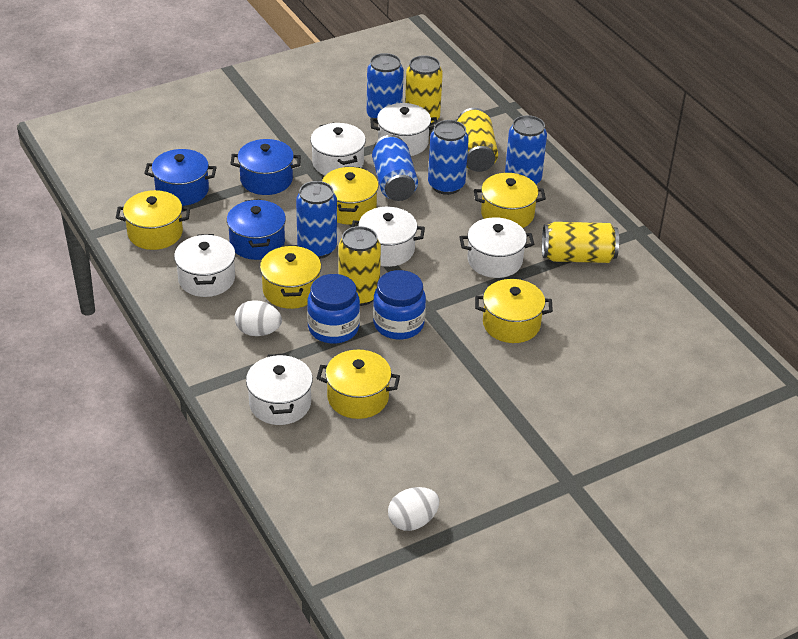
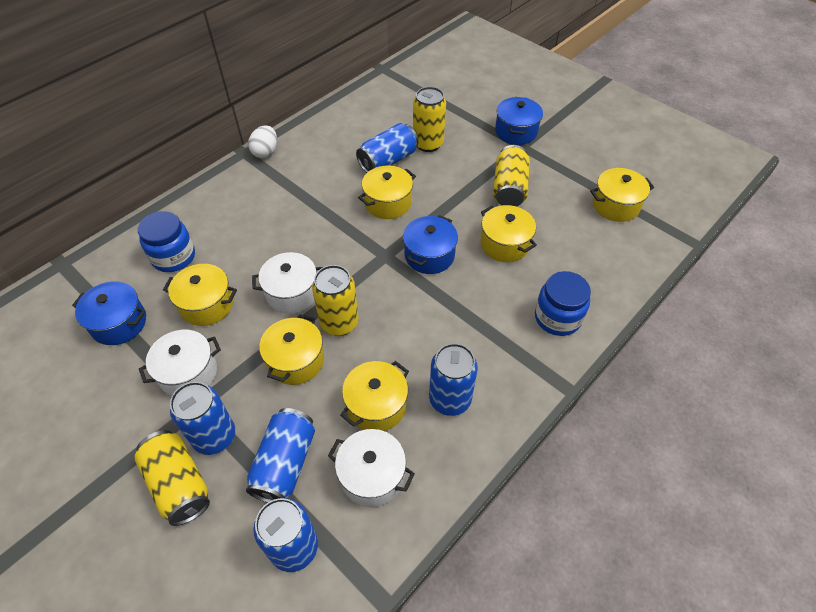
white egg: 2 -> 1
white pot: 6 -> 3

